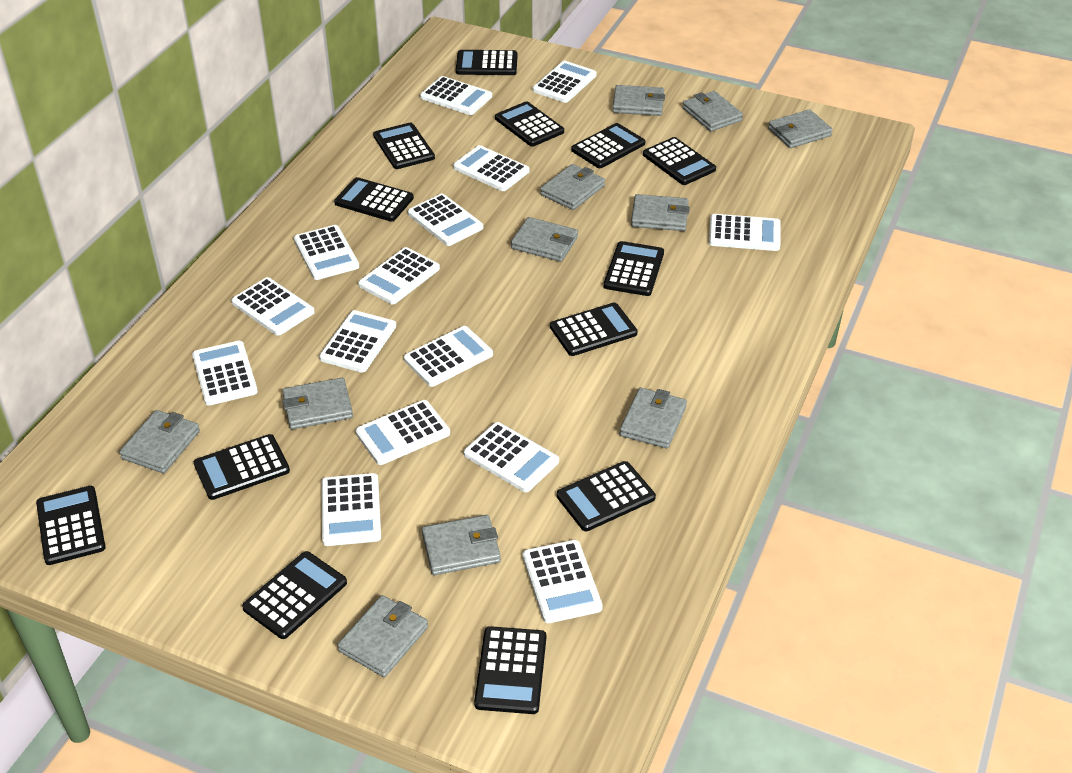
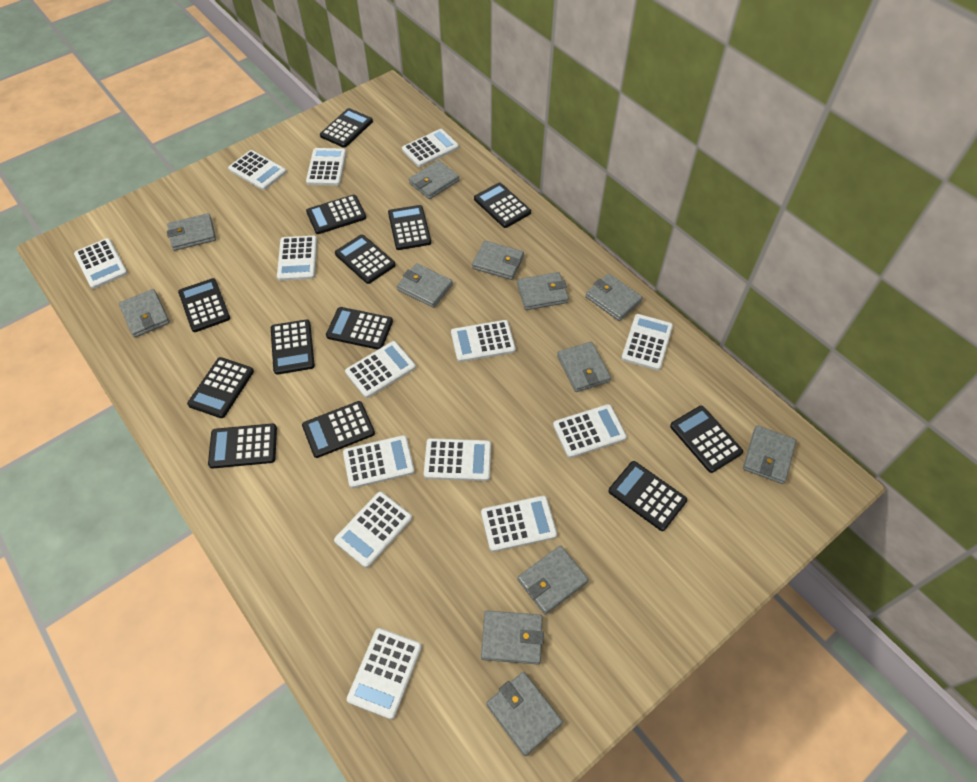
grey wallet: 11 -> 12
white calculator: 15 -> 14

